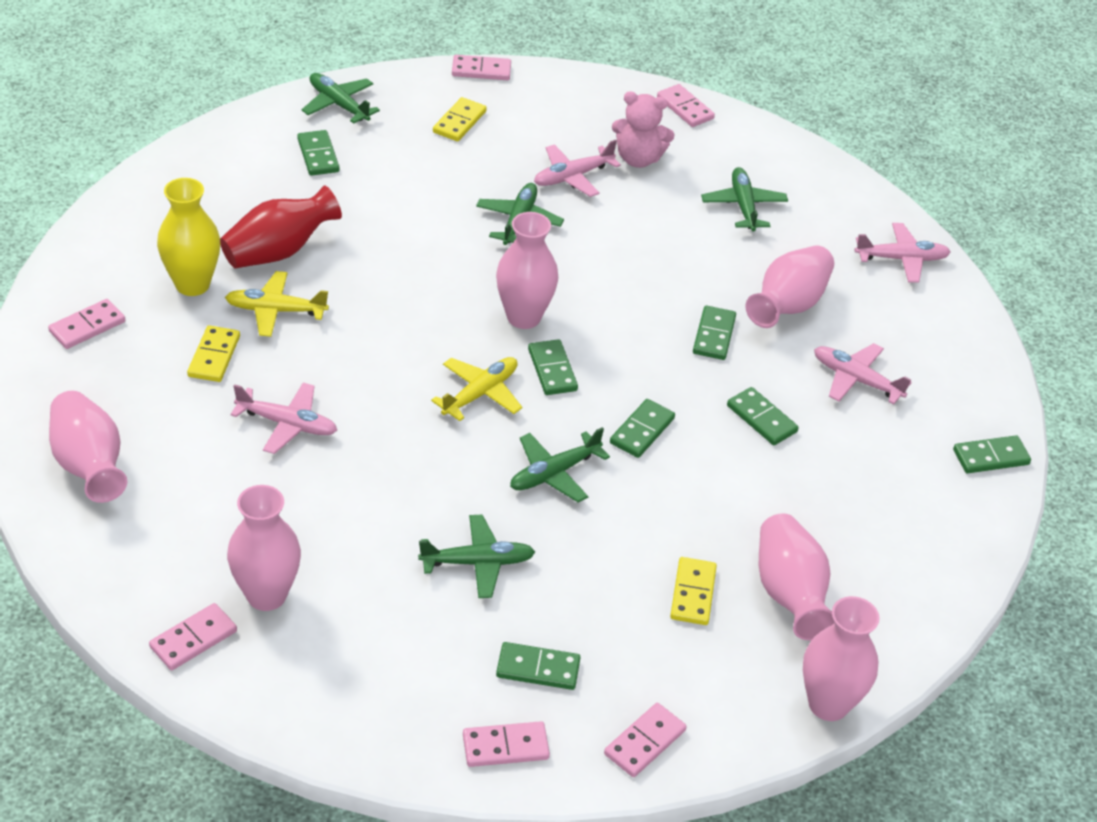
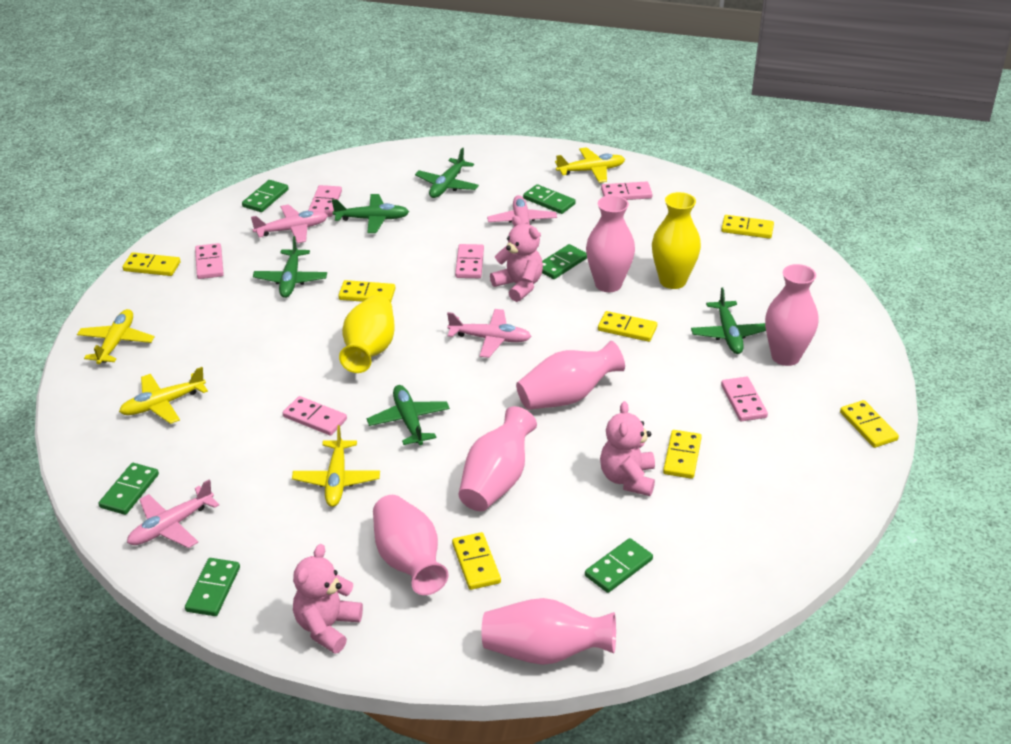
green domino: 7 -> 6
pink teddy bear: 1 -> 3
red vase: 1 -> 0
yellow domino: 3 -> 7
yellow plane: 2 -> 4
yellow vase: 1 -> 2

